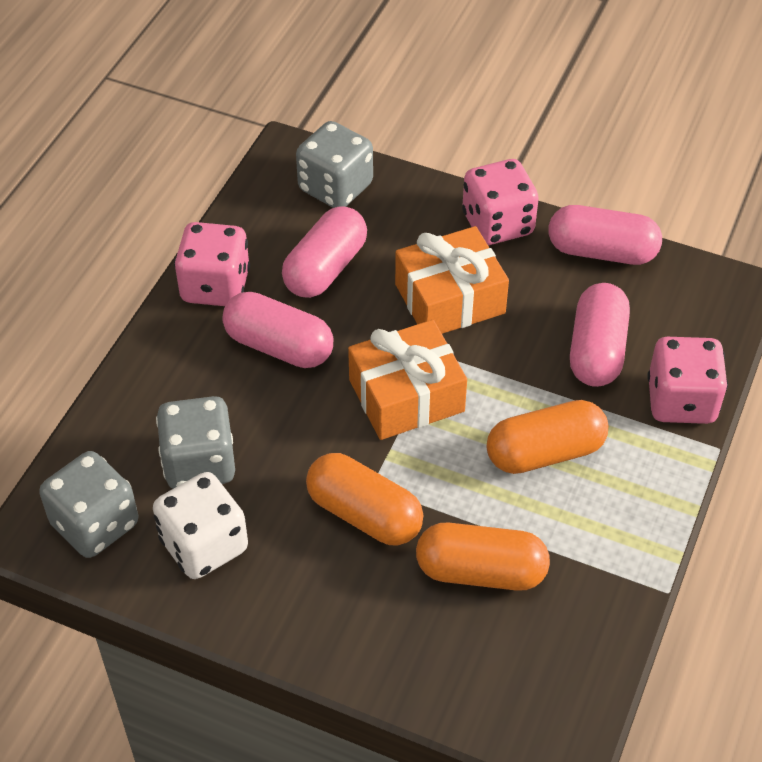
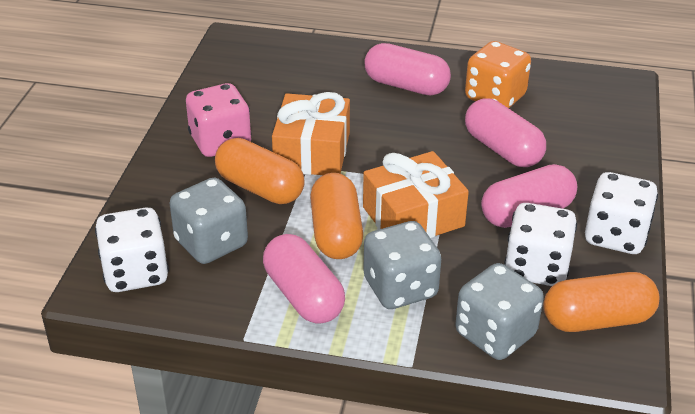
orange dice: 0 -> 1
pink dice: 3 -> 1
white dice: 1 -> 3

